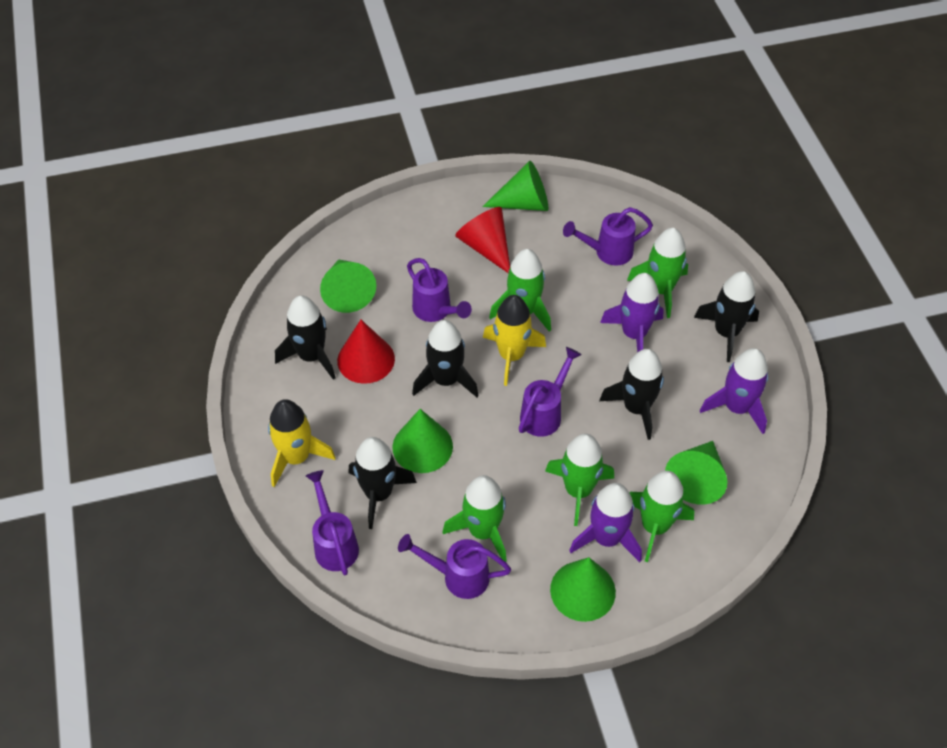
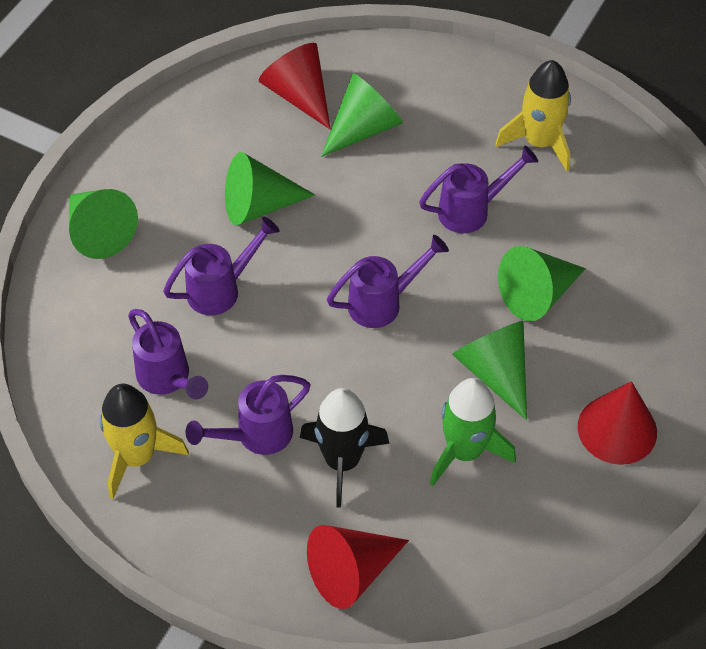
black rocket: 5 -> 1
green rocket: 5 -> 1
purple rocket: 3 -> 0
red cone: 2 -> 3

